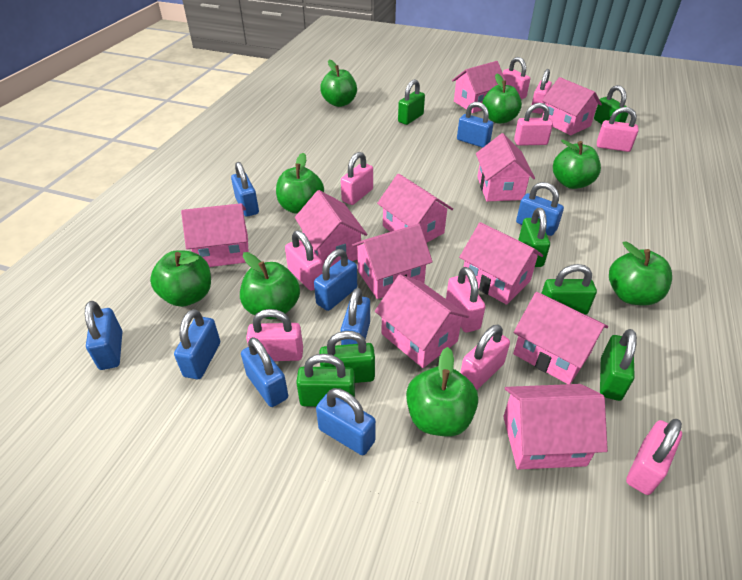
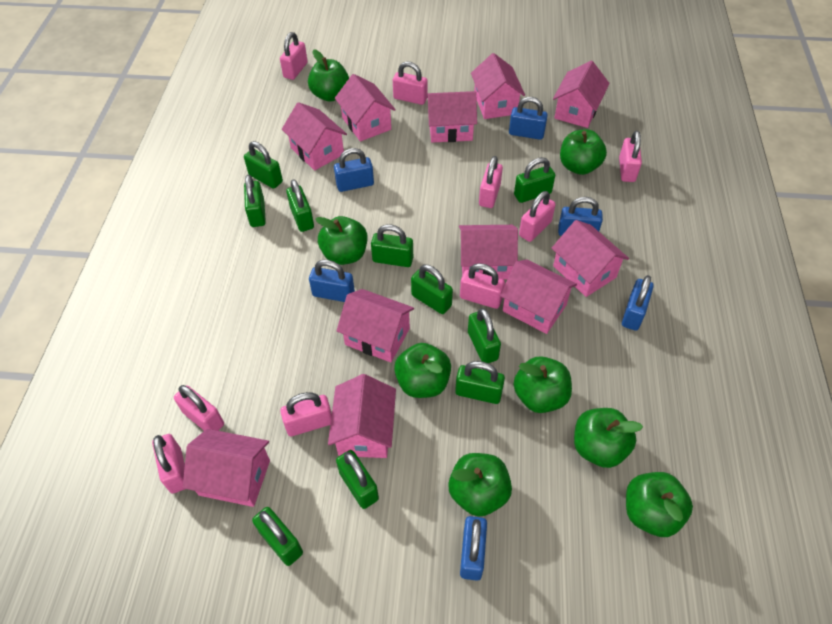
blue padlock: 9 -> 6
green padlock: 7 -> 10
pink padlock: 10 -> 9

